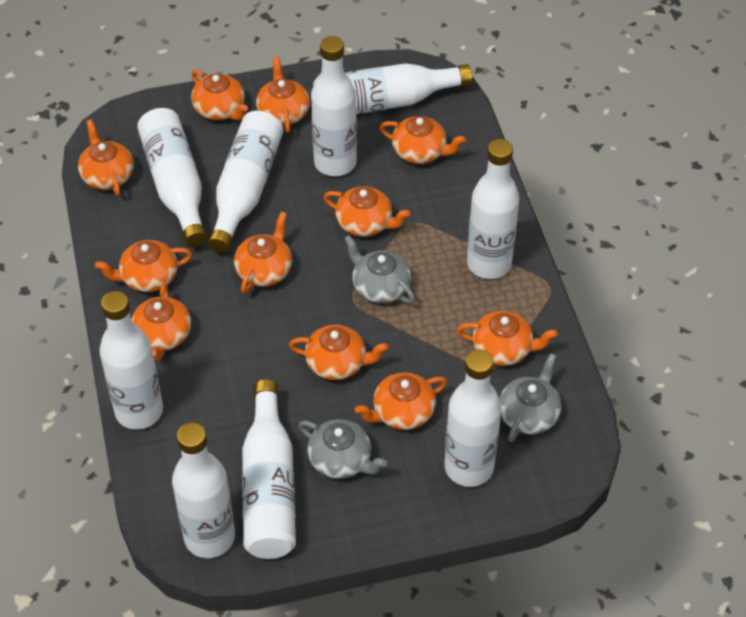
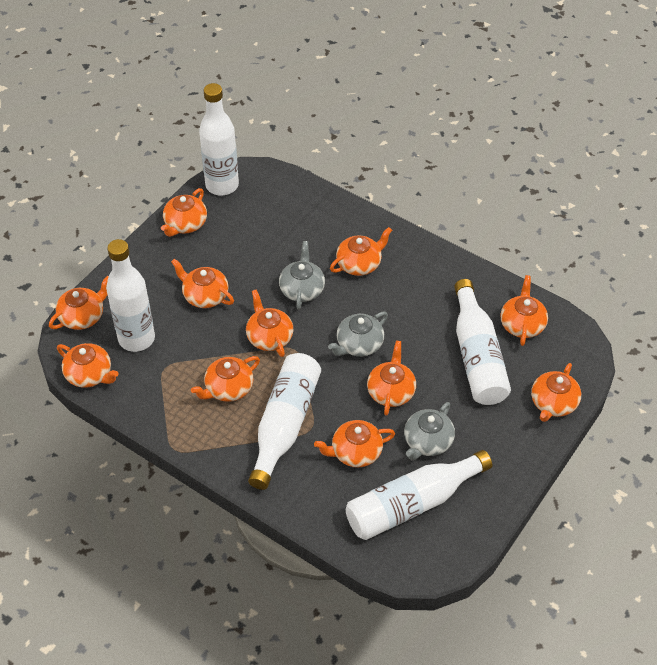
white bottle: 9 -> 5

